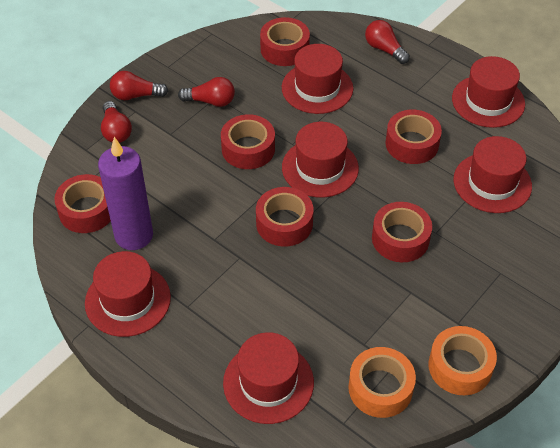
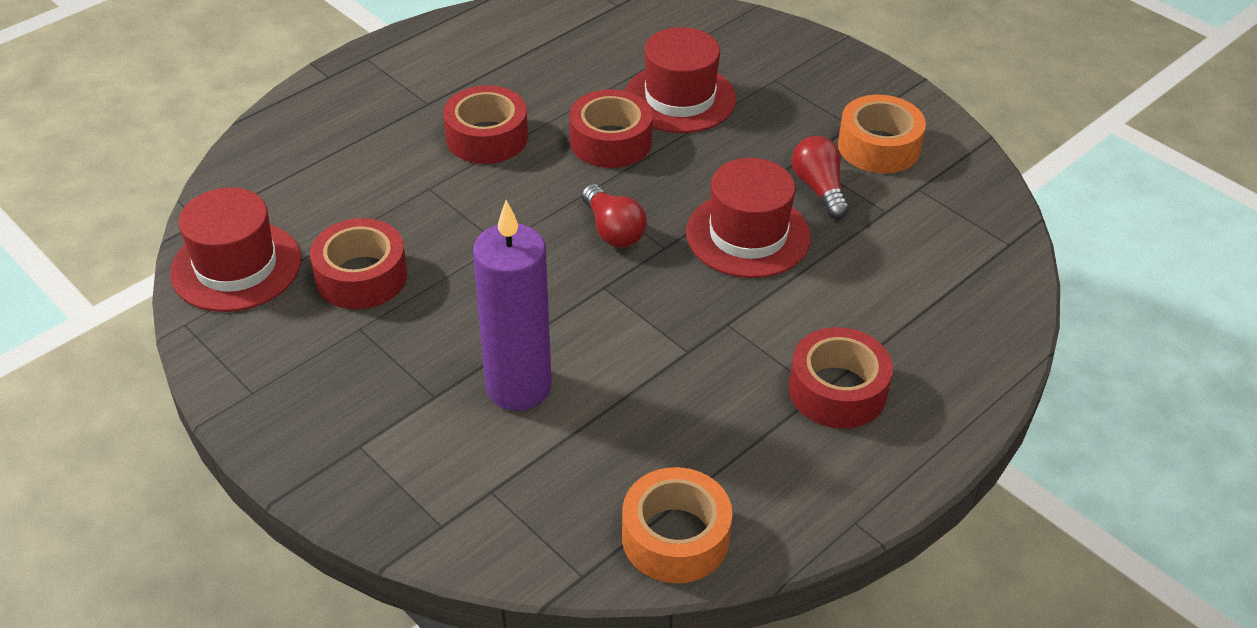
red hat: 6 -> 3
red light bulb: 4 -> 2
red tape: 6 -> 4

